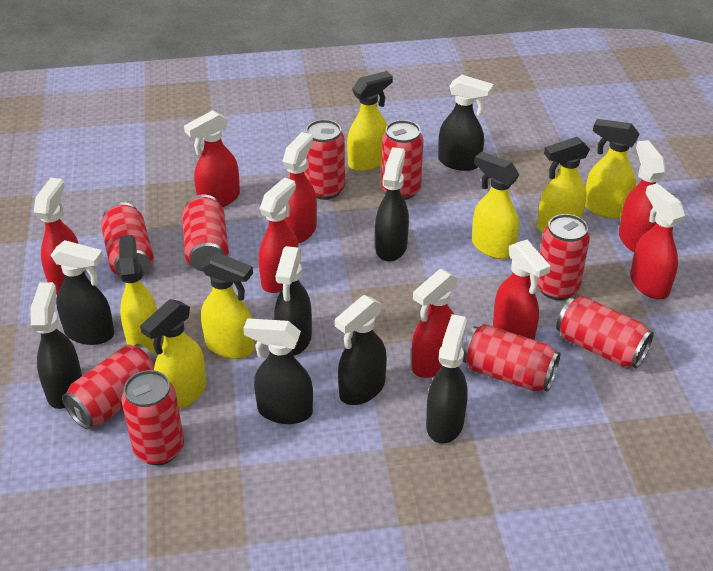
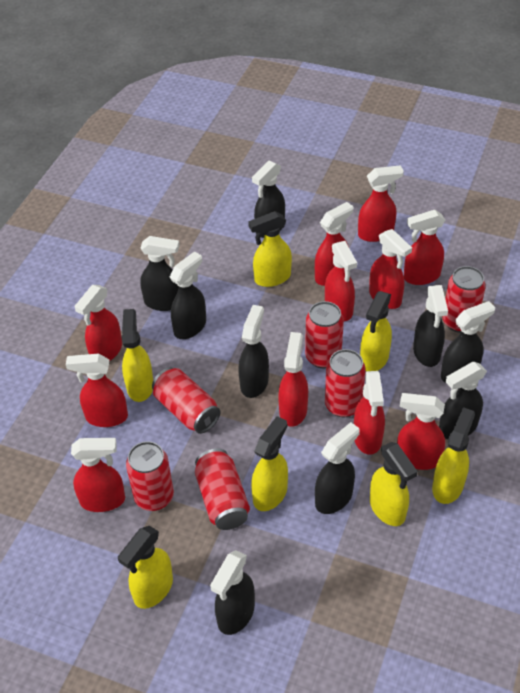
black spray bottle: 8 -> 9
red can: 9 -> 6
red spray bottle: 8 -> 11

